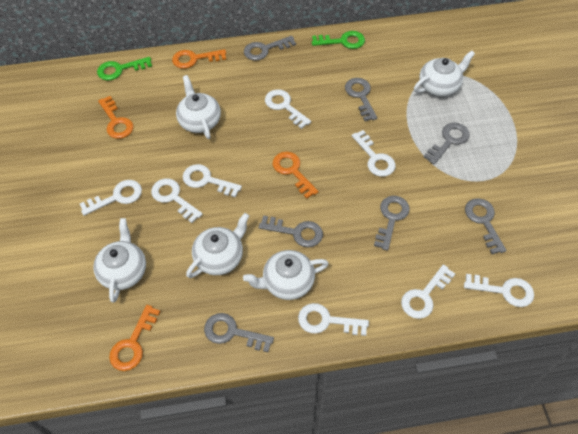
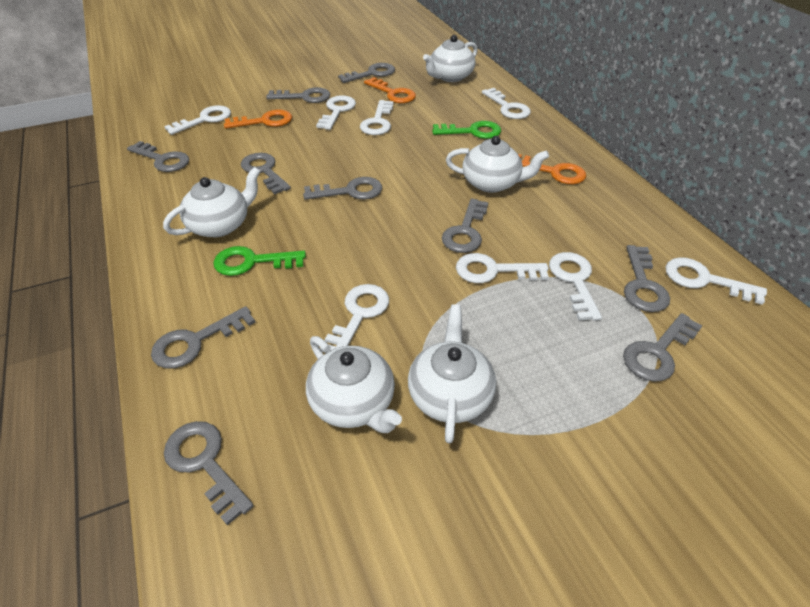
grey key: 7 -> 10
orange key: 4 -> 3

